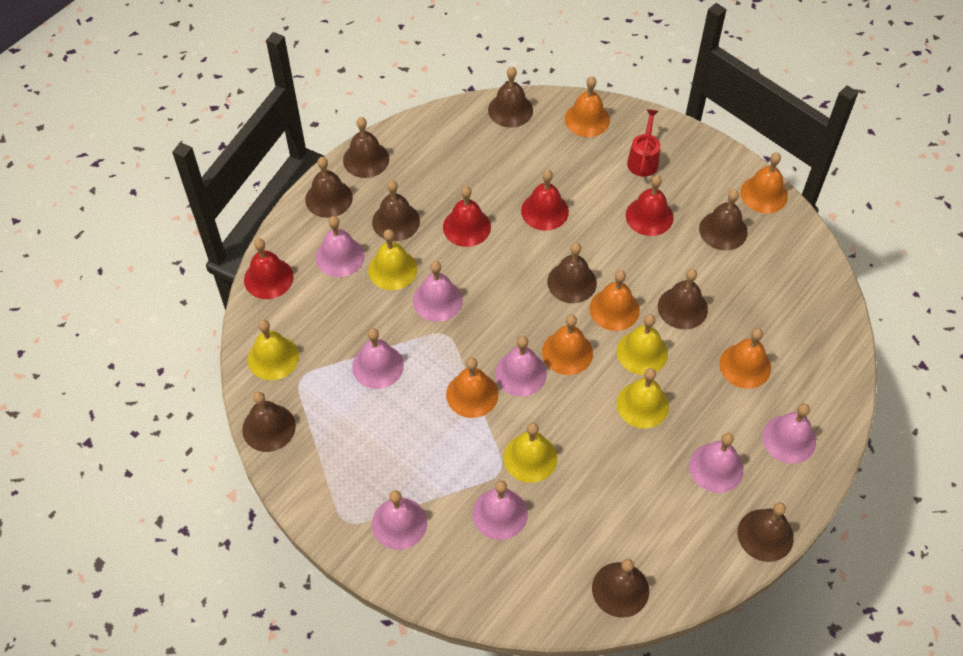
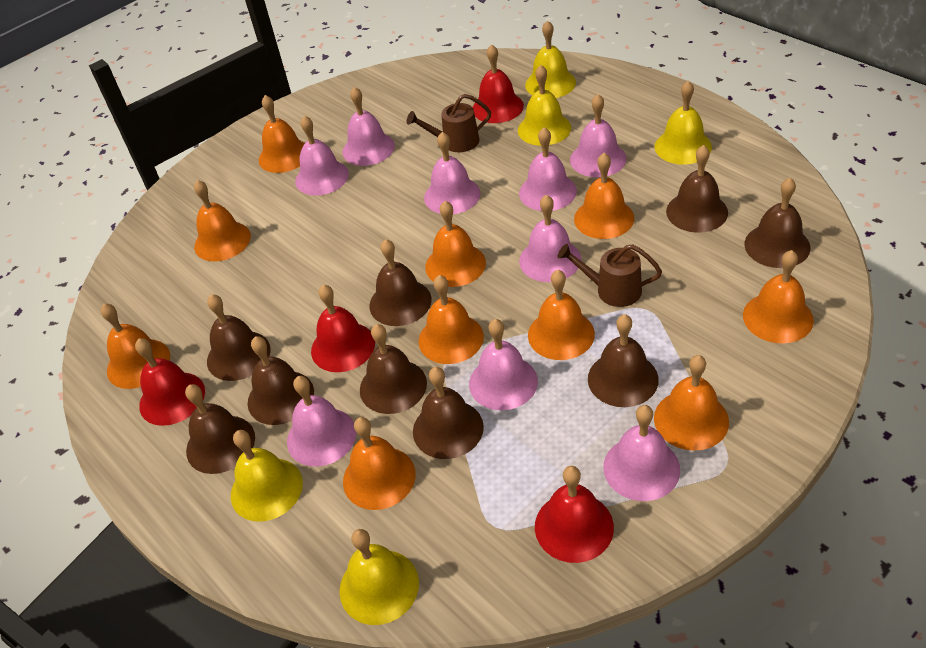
brown bell: 10 -> 9
brown watering can: 0 -> 2
orange bell: 6 -> 10
pink bell: 8 -> 9
red watering can: 1 -> 0

